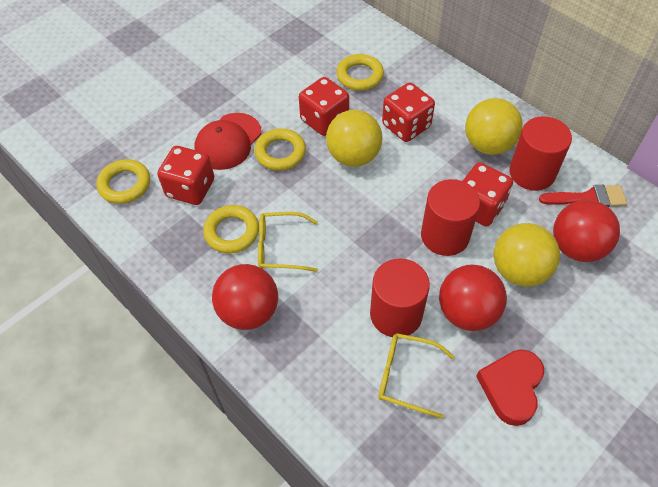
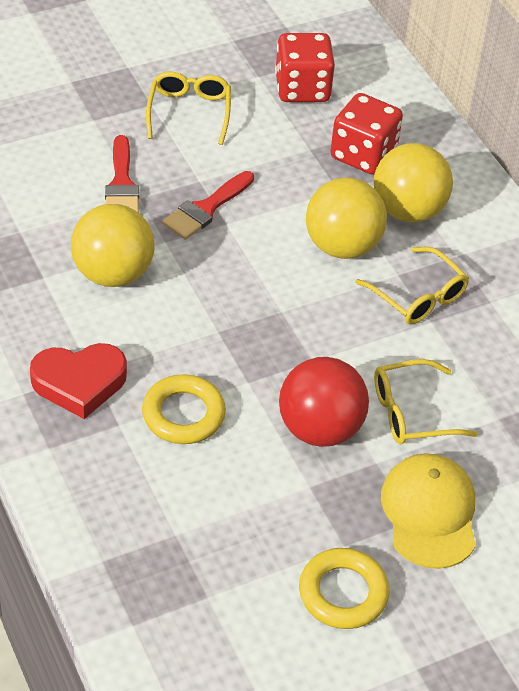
red ball: 3 -> 1
red brush: 1 -> 2
red cap: 1 -> 0
red cylinder: 3 -> 0
red dice: 4 -> 2
yellow cap: 0 -> 1
yellow glasses: 2 -> 3
yellow ring: 4 -> 2

